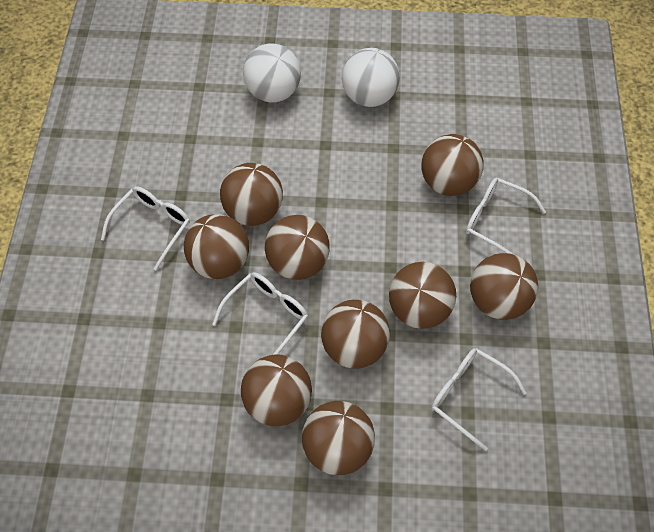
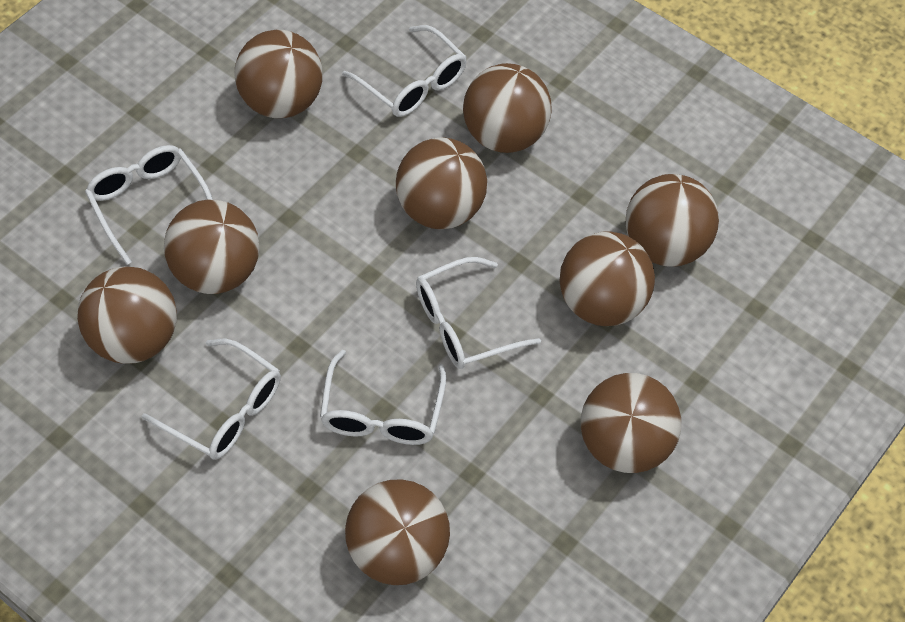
white ball: 2 -> 0
white glasses: 4 -> 5

